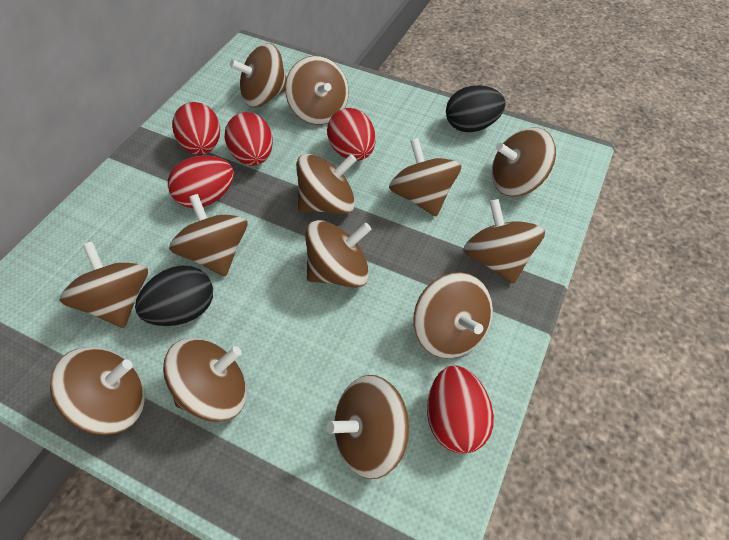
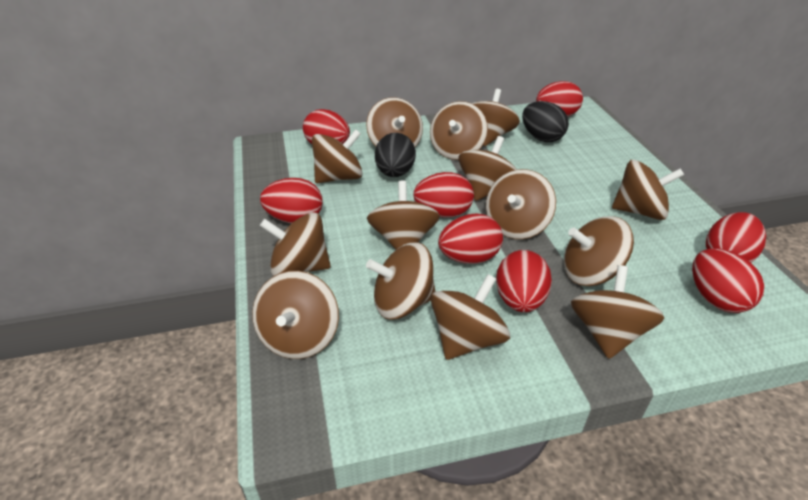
brown spinning top: 13 -> 14
red egg: 5 -> 8

